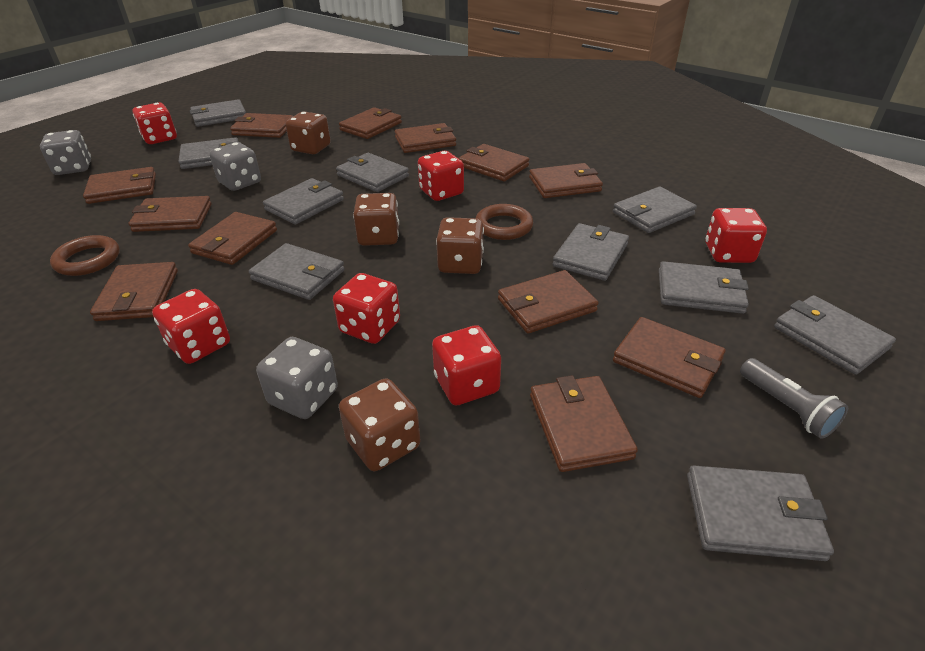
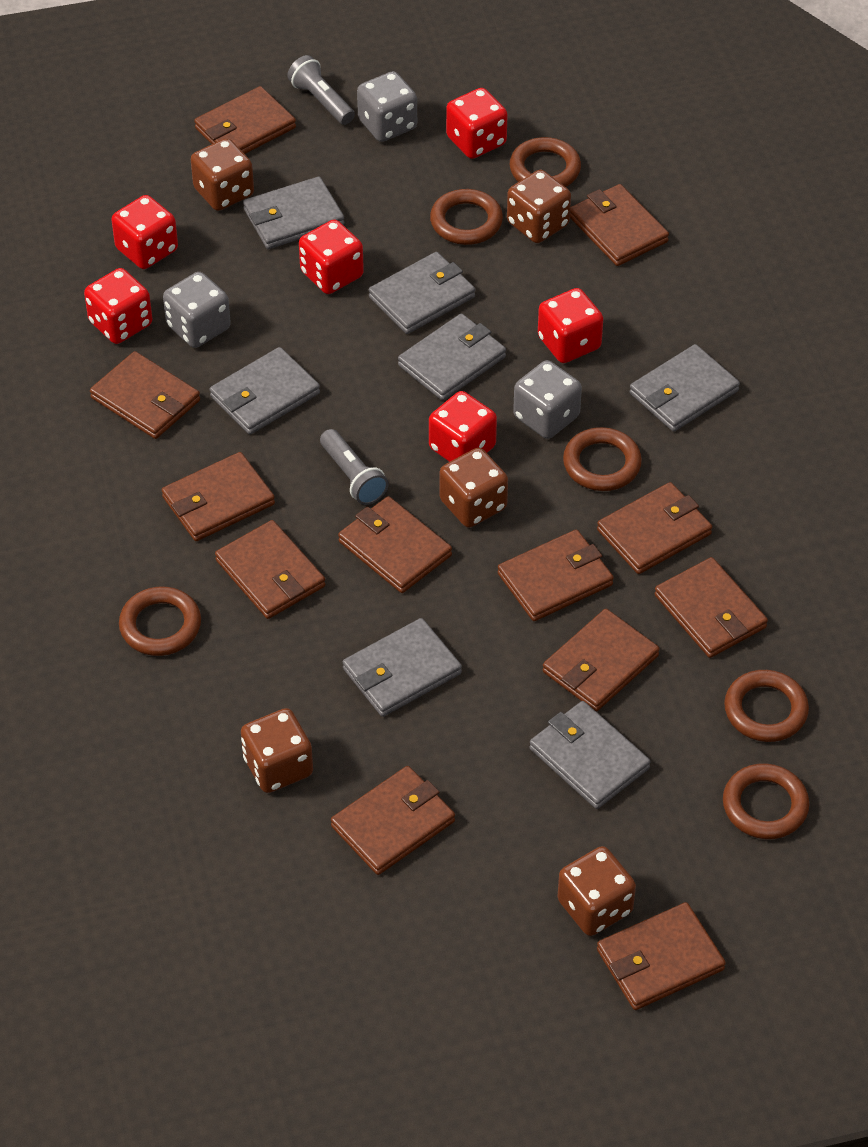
brown dice: 4 -> 5
brown ring: 2 -> 6
grey flashlight: 1 -> 2
grey wallet: 10 -> 7

